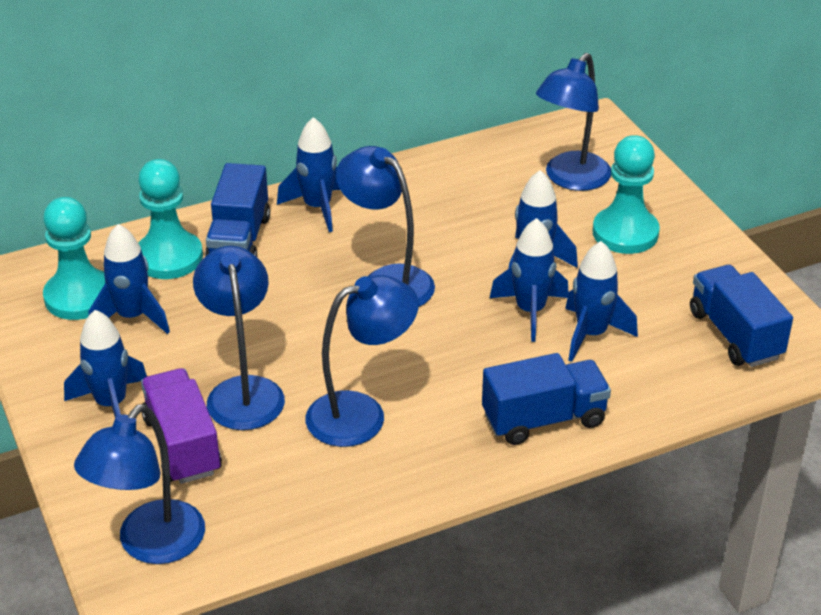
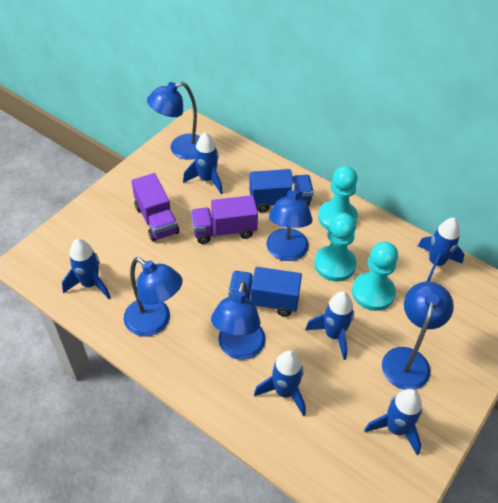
blue truck: 3 -> 2
purple truck: 1 -> 2

